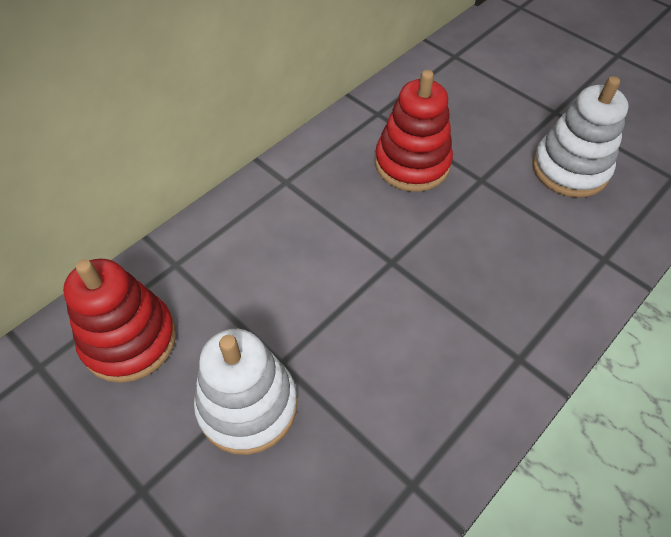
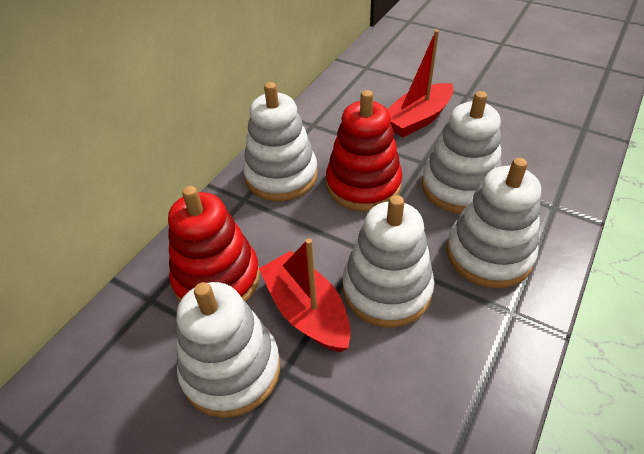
red boat: 0 -> 2
white stacking toy: 2 -> 5

